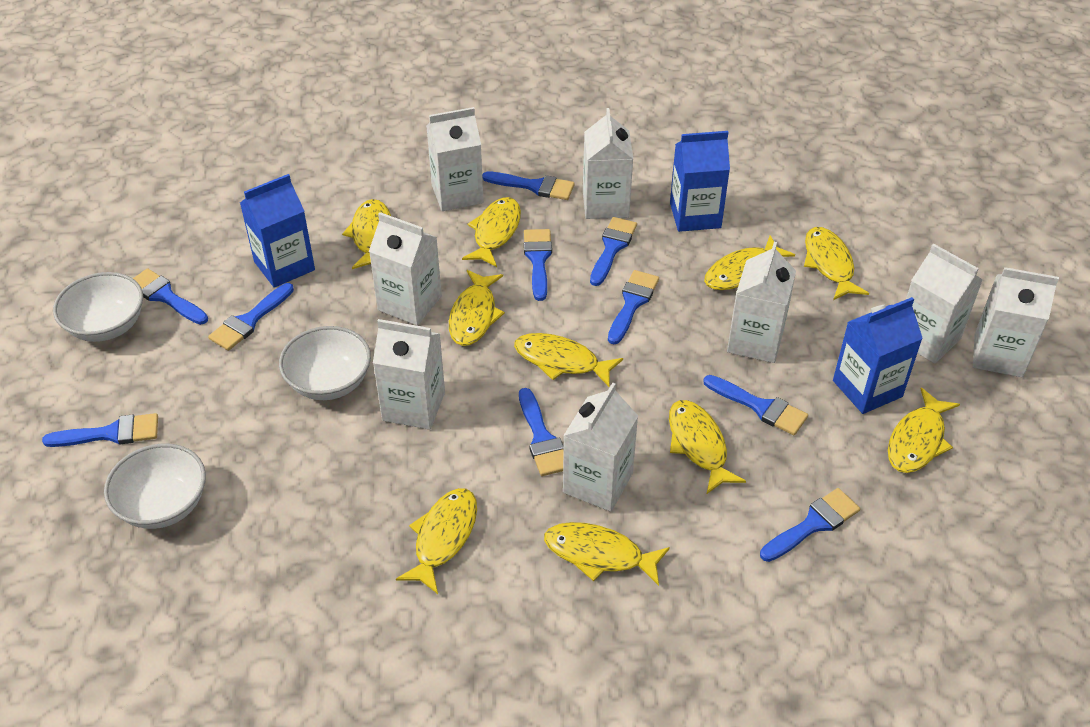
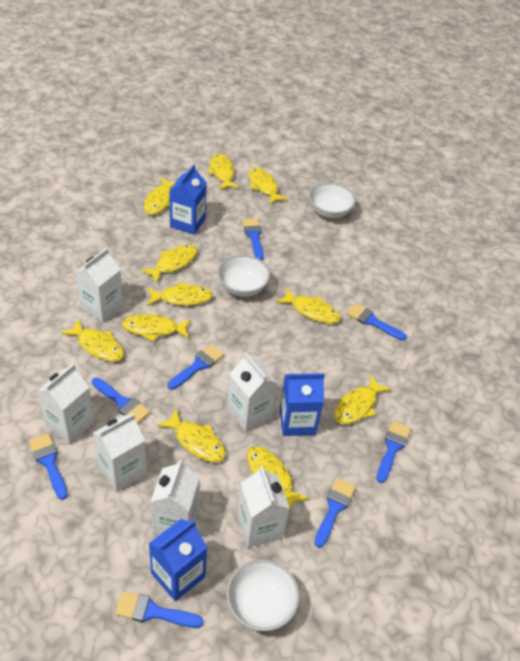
blue brush: 10 -> 8
white carton: 8 -> 6
yellow fish: 10 -> 11

